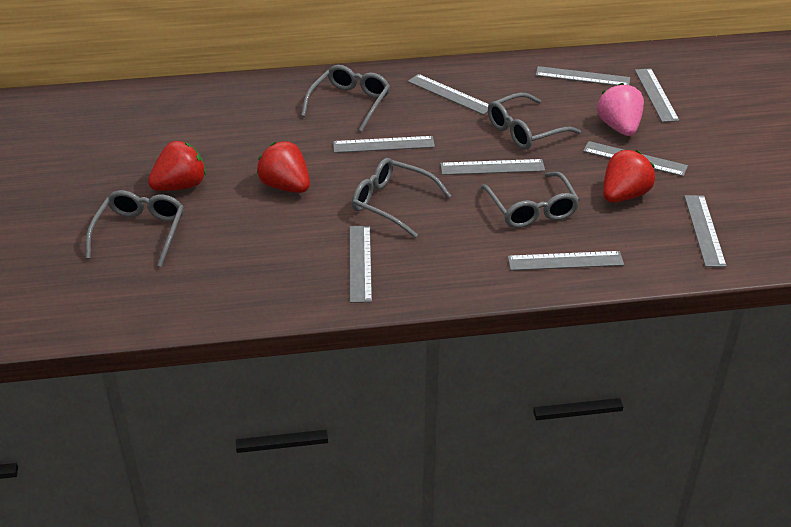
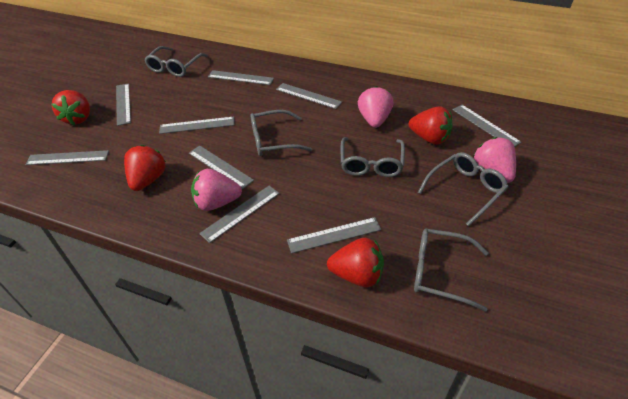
pink strawberry: 1 -> 3
red strawberry: 3 -> 4

